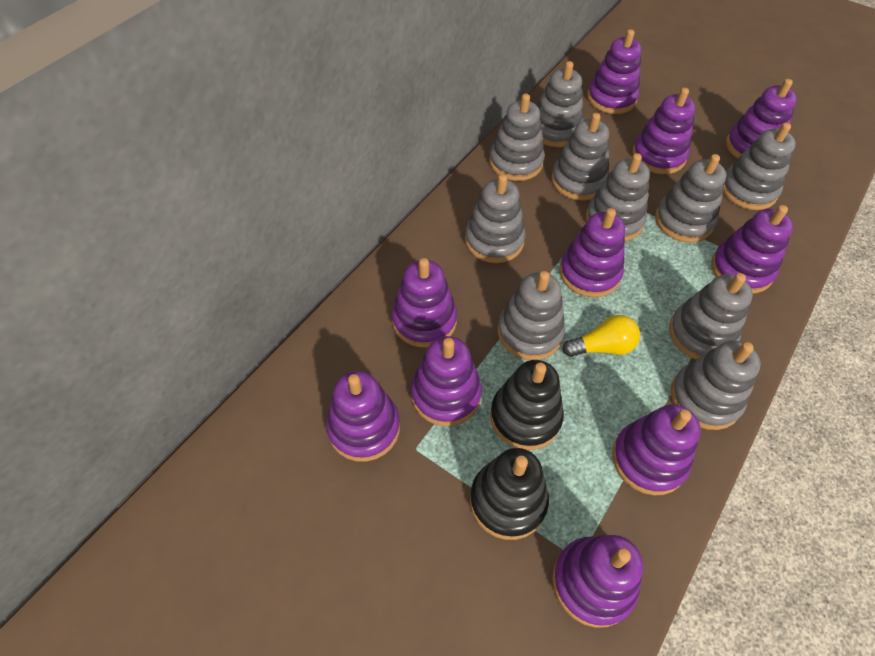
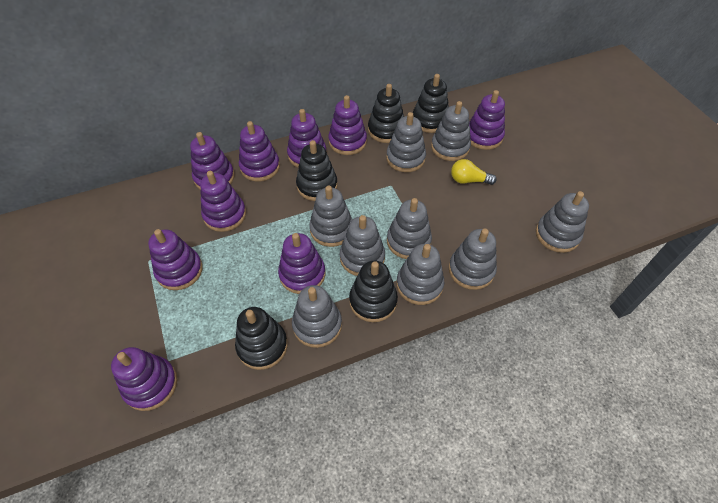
black stacking toy: 2 -> 5
grey stacking toy: 10 -> 9
purple stacking toy: 10 -> 9

